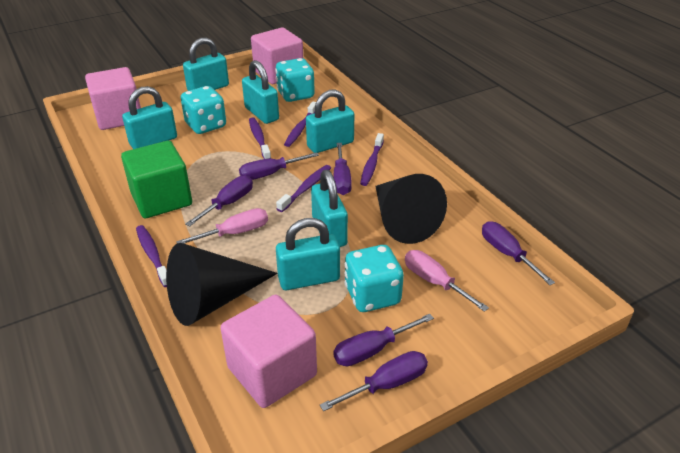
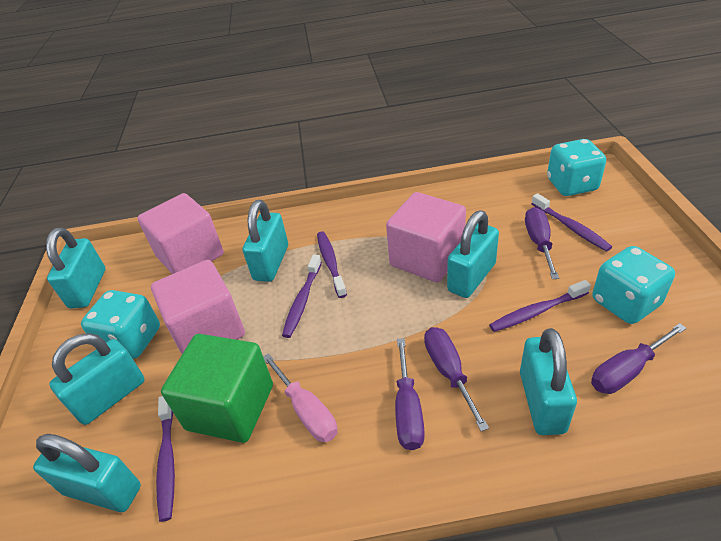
black cone: 2 -> 0
pink screwdriver: 2 -> 1
purple screwdriver: 6 -> 4

